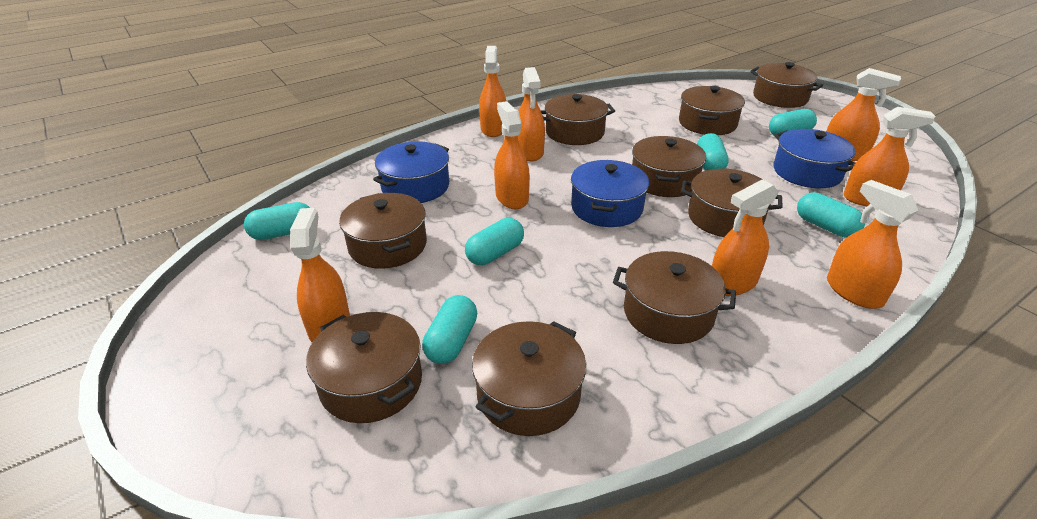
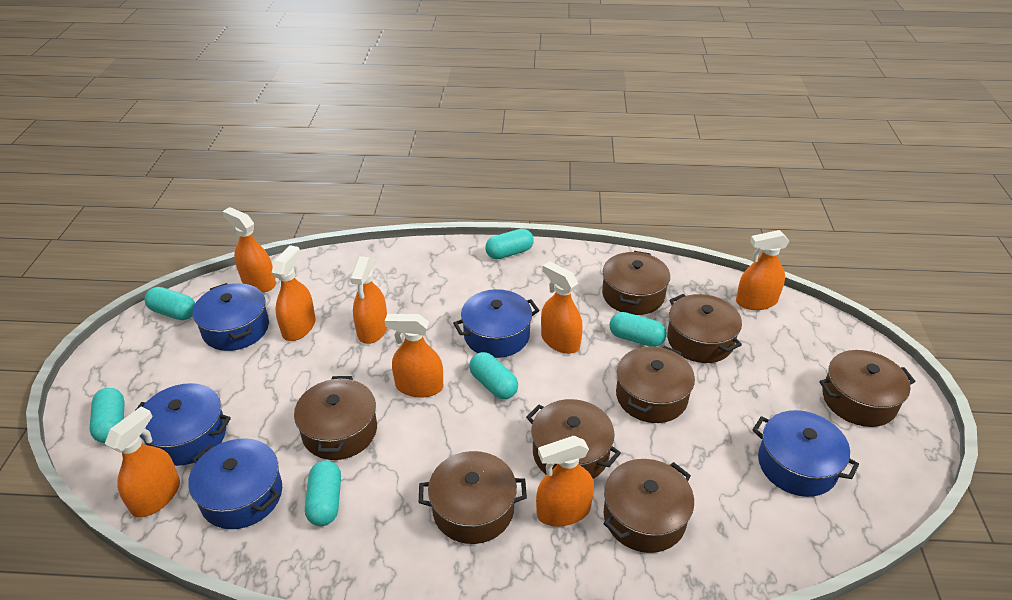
blue pot: 3 -> 5
brown pot: 9 -> 8

